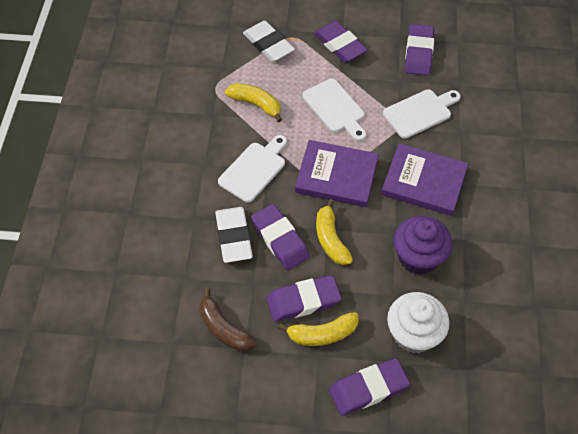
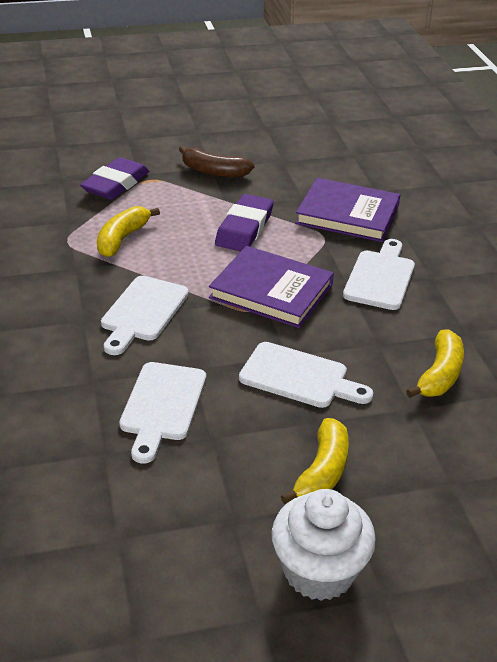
purple cupcake: 1 -> 0
purple eraser: 5 -> 2
white cutting board: 3 -> 4
white eraser: 2 -> 0

